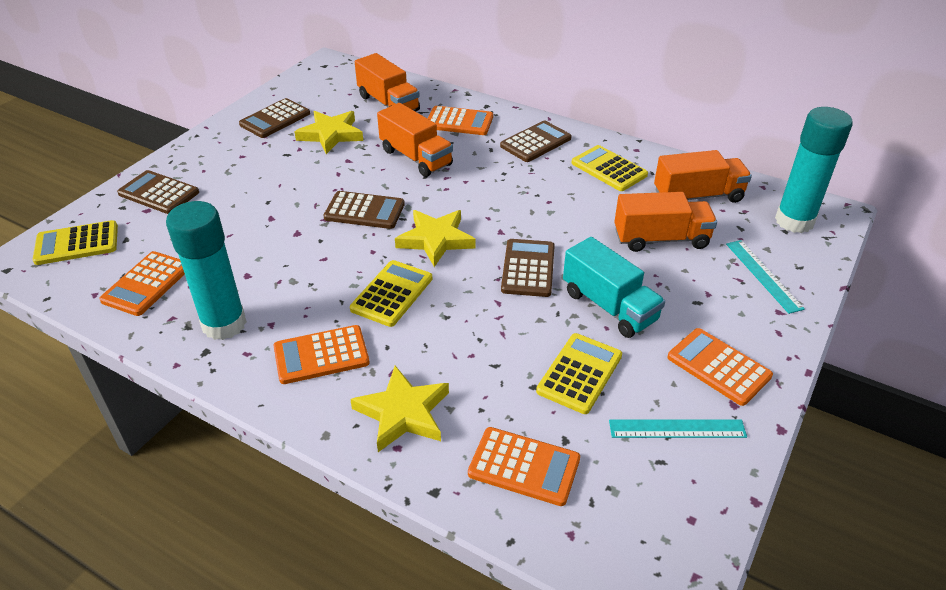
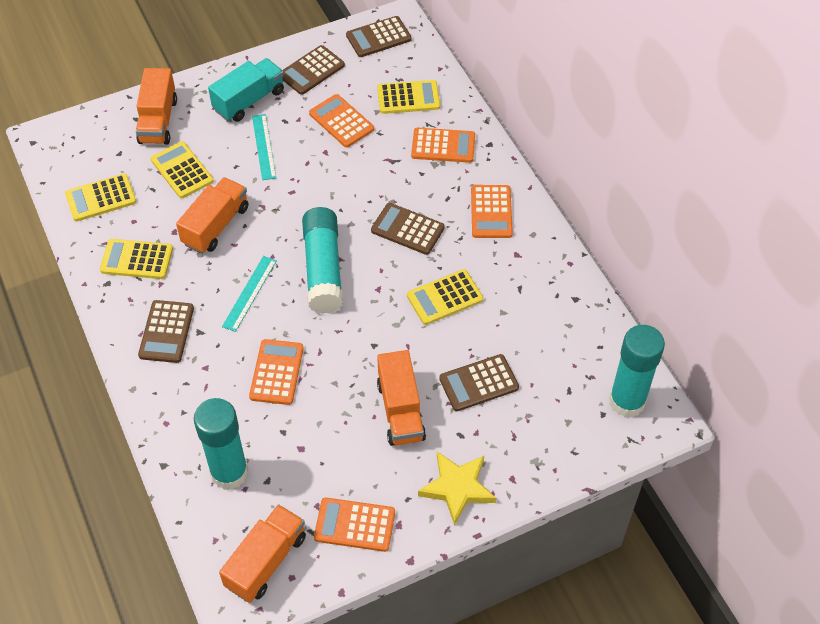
turquoise glue stick: 2 -> 3
yellow calculator: 4 -> 5
yellow star: 3 -> 1

